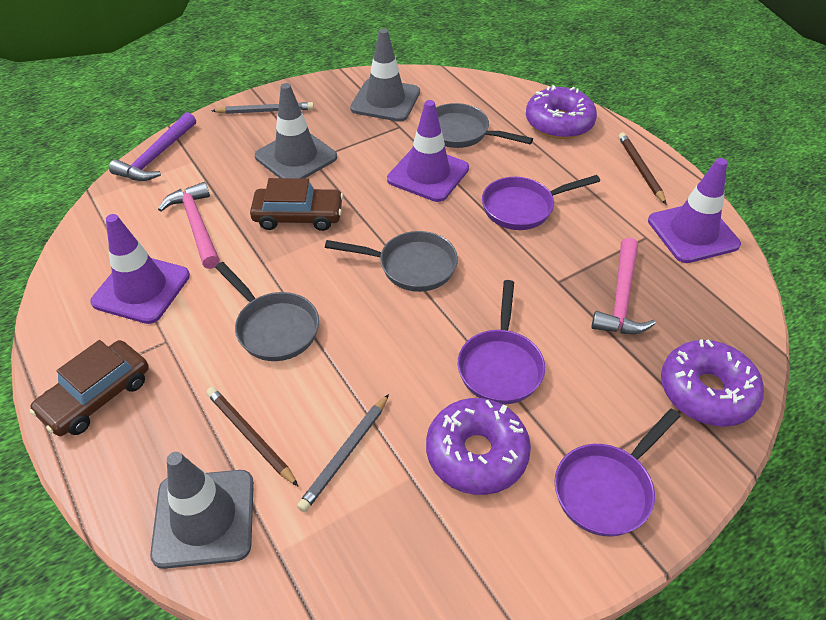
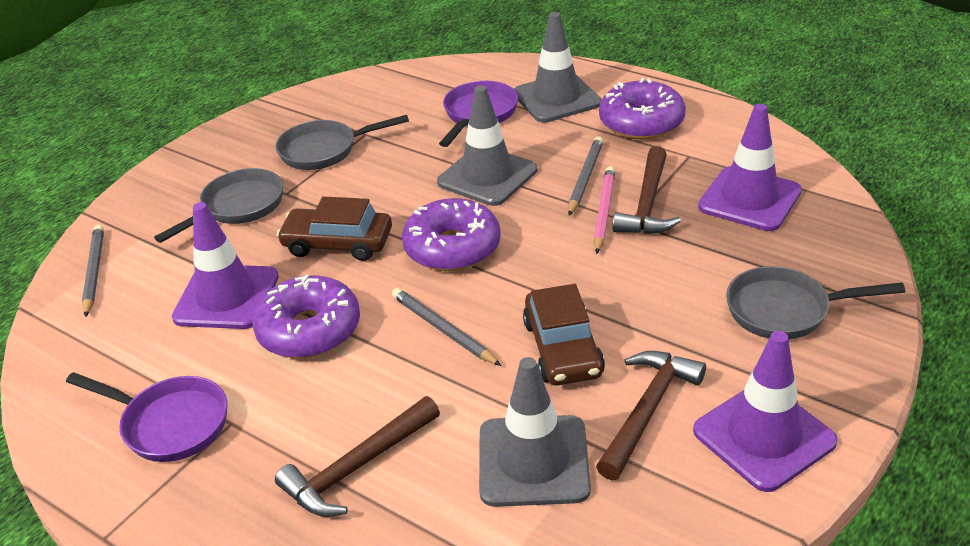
brown hammer: 0 -> 3
brown pencil: 2 -> 0
grey pencil: 2 -> 3
pink hammer: 2 -> 0
pink pencil: 0 -> 1
purple hammer: 1 -> 0
purple pan: 3 -> 2

